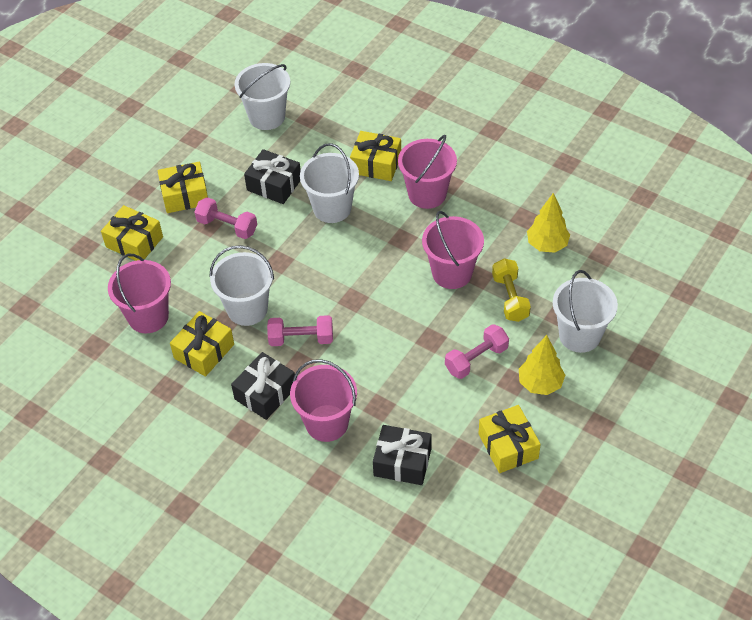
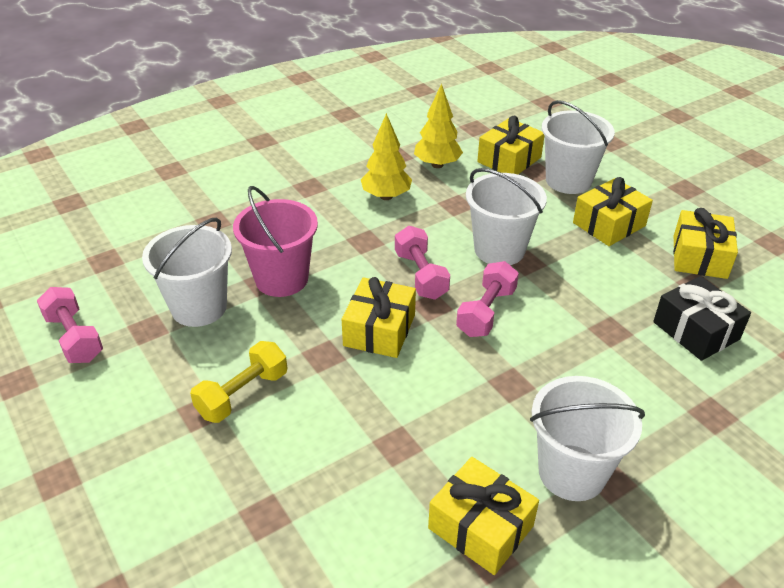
black gift: 3 -> 1
pink bucket: 4 -> 1

